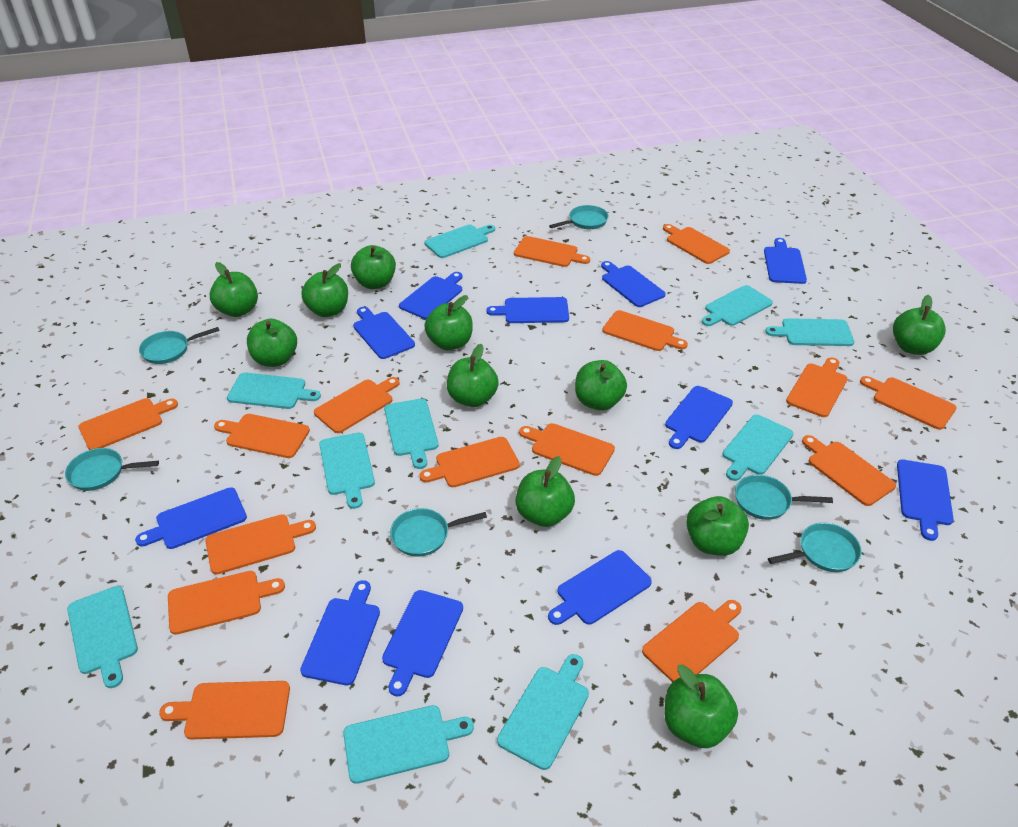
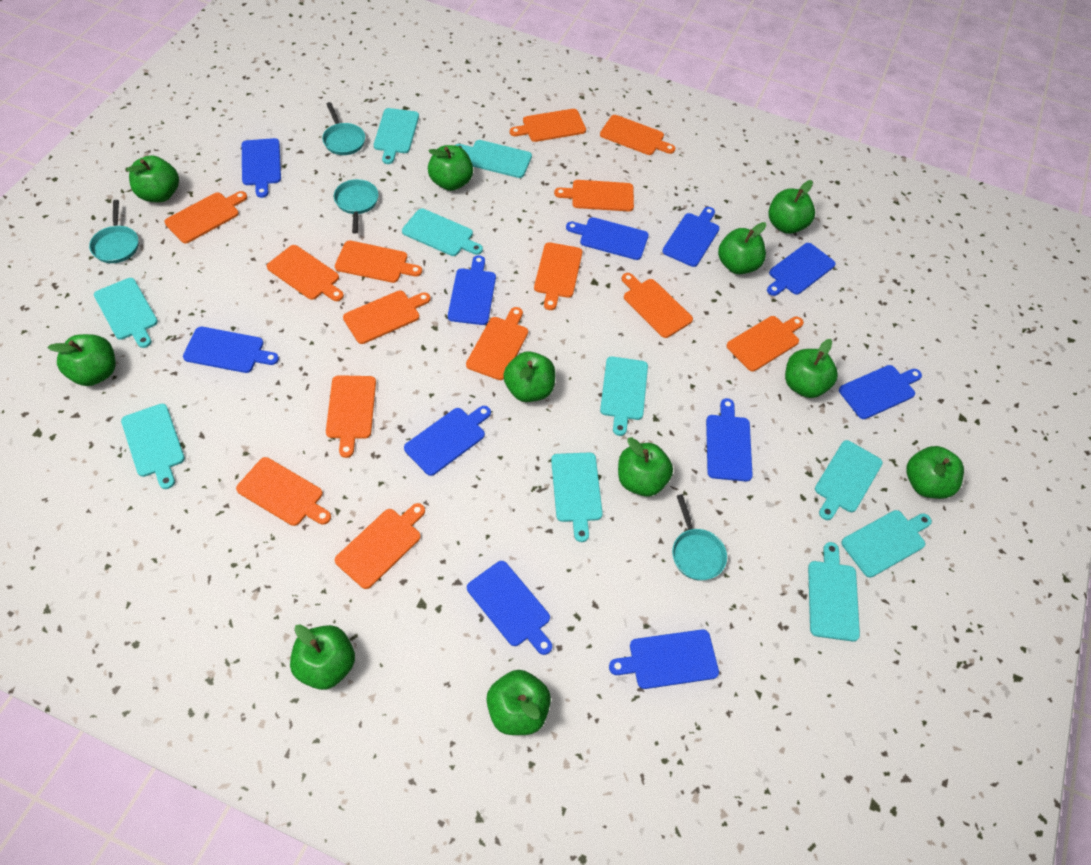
orange cutting board: 15 -> 14
turquoise pan: 6 -> 4

